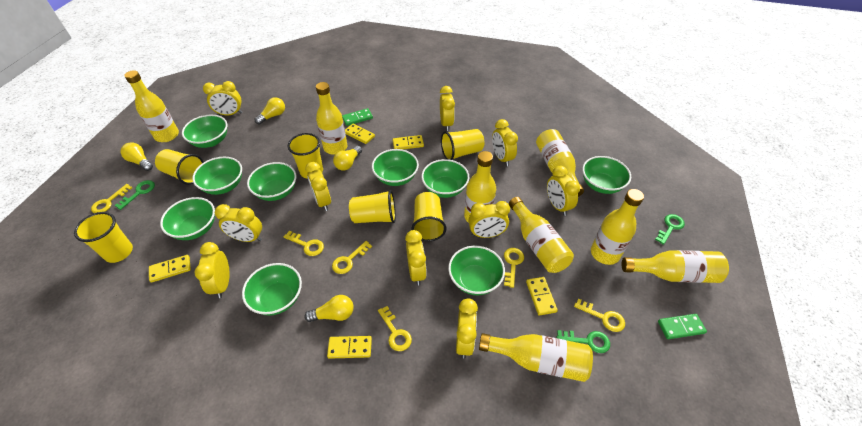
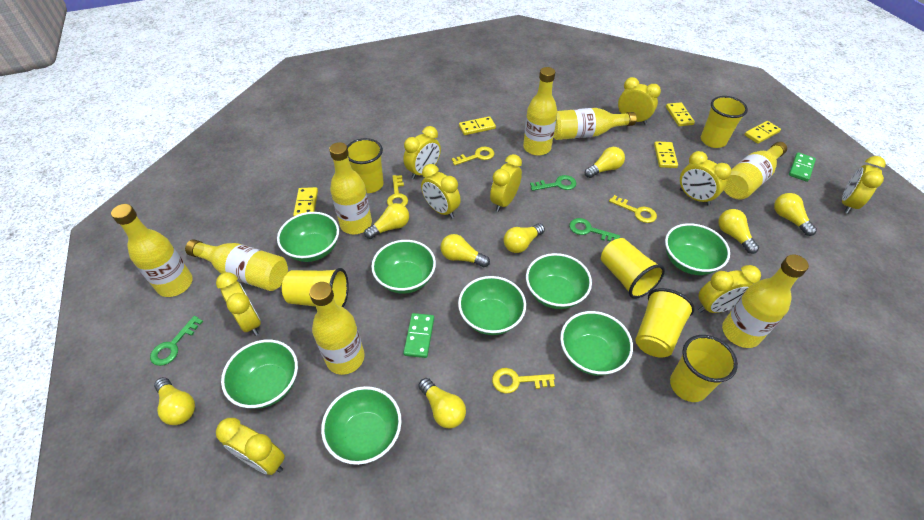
green bowl: 9 -> 8
yellow clock: 10 -> 9
yellow key: 6 -> 4
yellow light bulb: 4 -> 8

